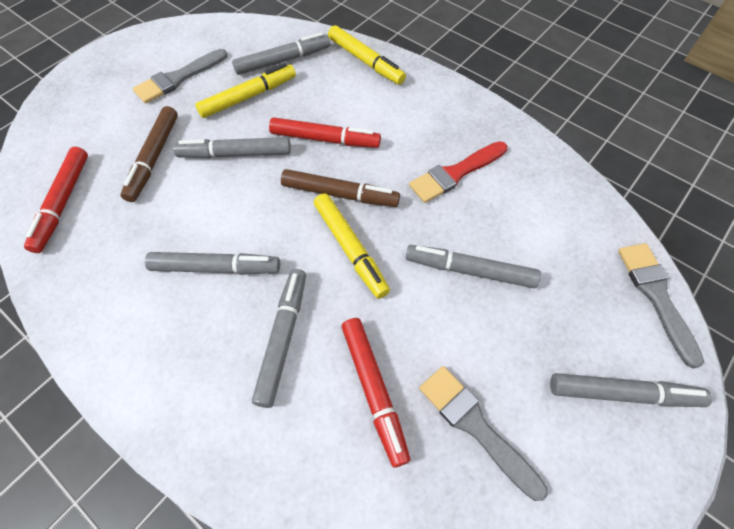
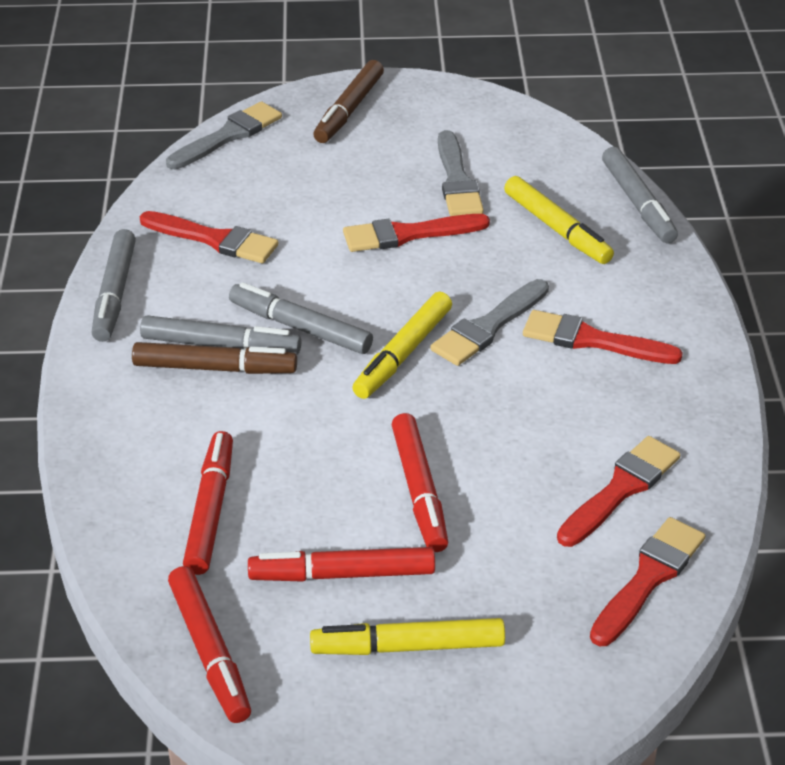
grey marker: 6 -> 4
red brush: 1 -> 5
red marker: 3 -> 4

